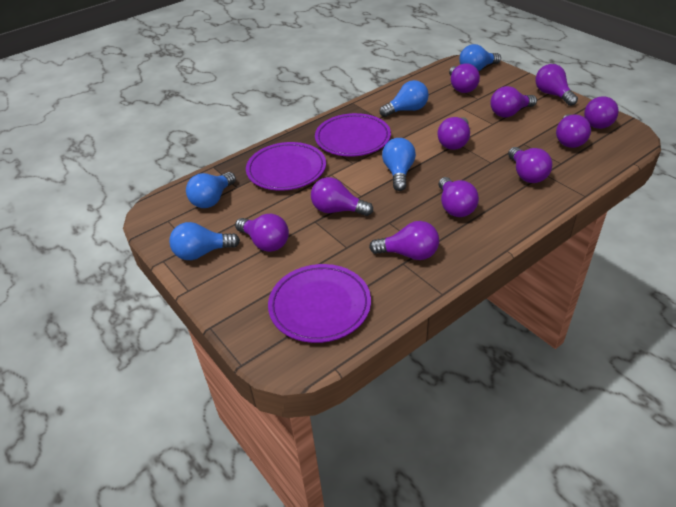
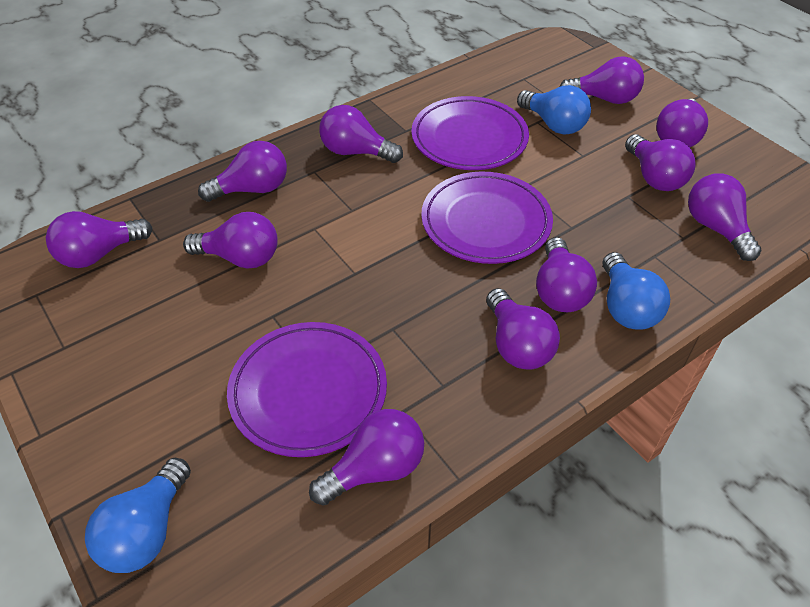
blue light bulb: 5 -> 3

